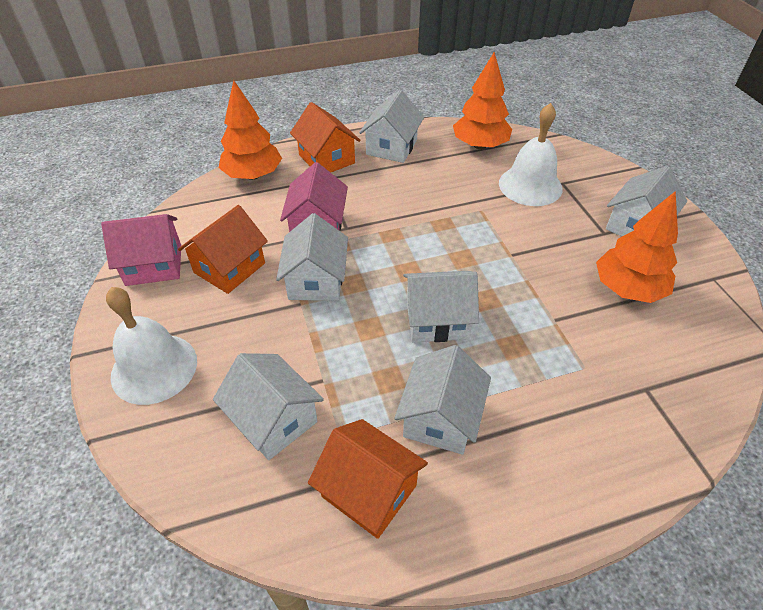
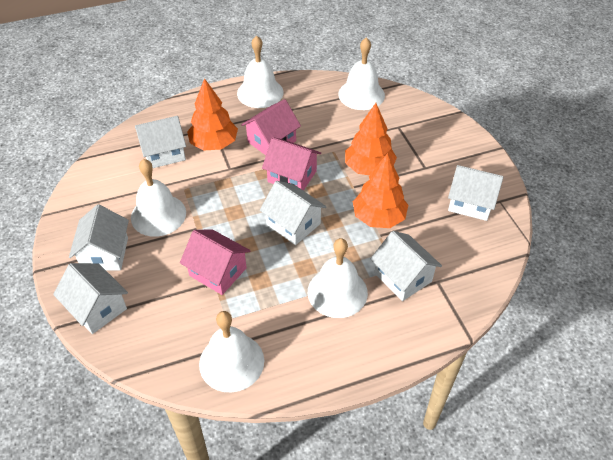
orange house: 3 -> 0
pink house: 2 -> 3
white bell: 2 -> 5

